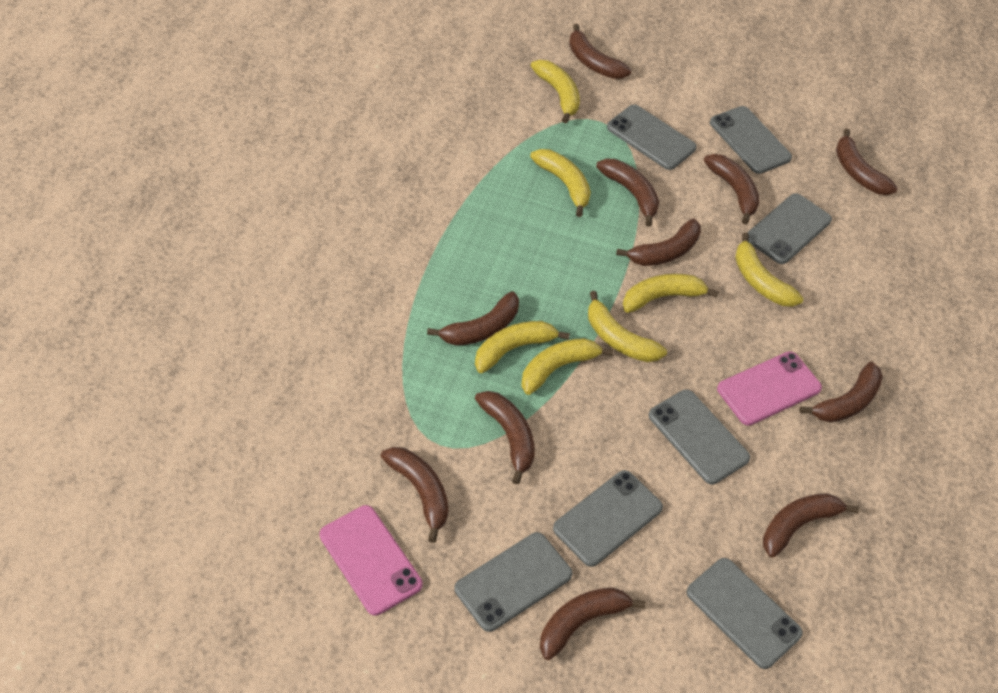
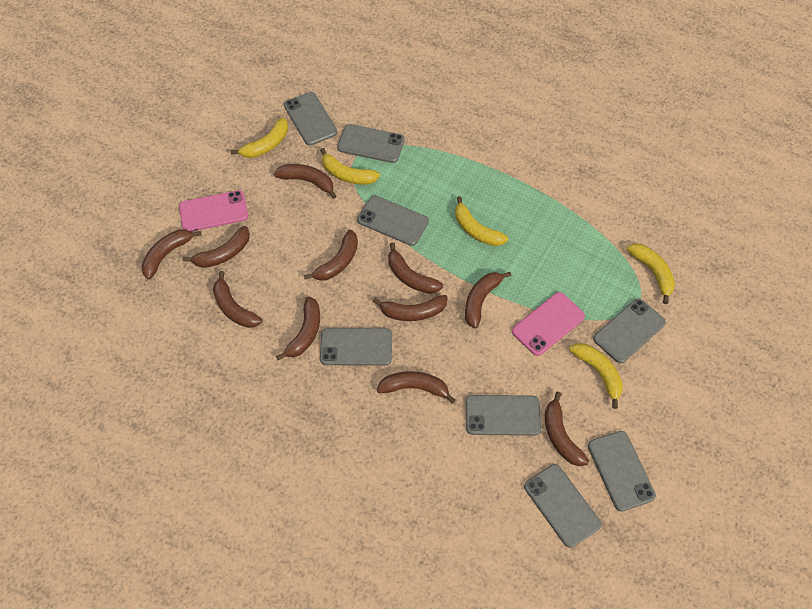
grey phone: 7 -> 8
yellow banana: 7 -> 5

